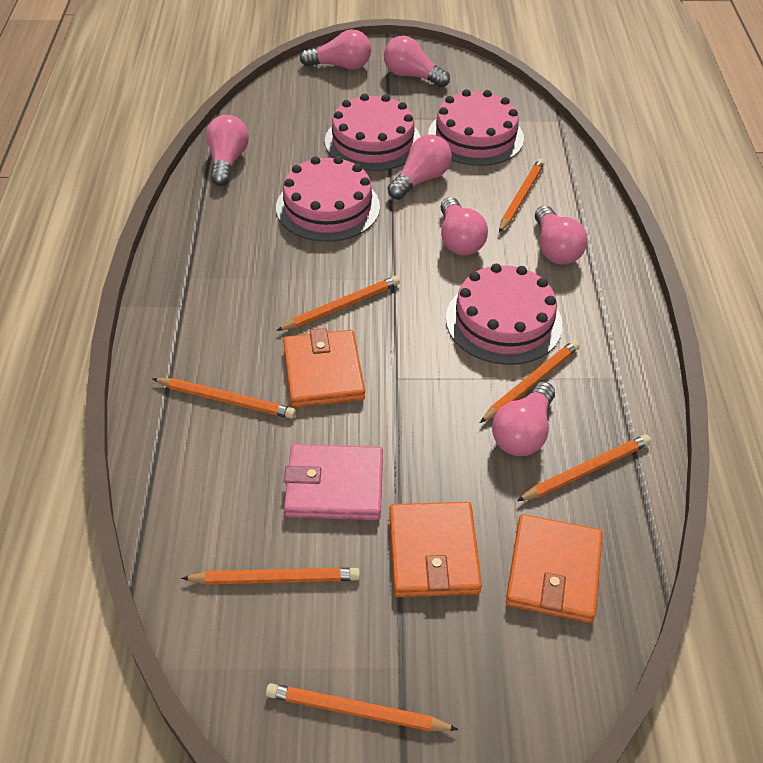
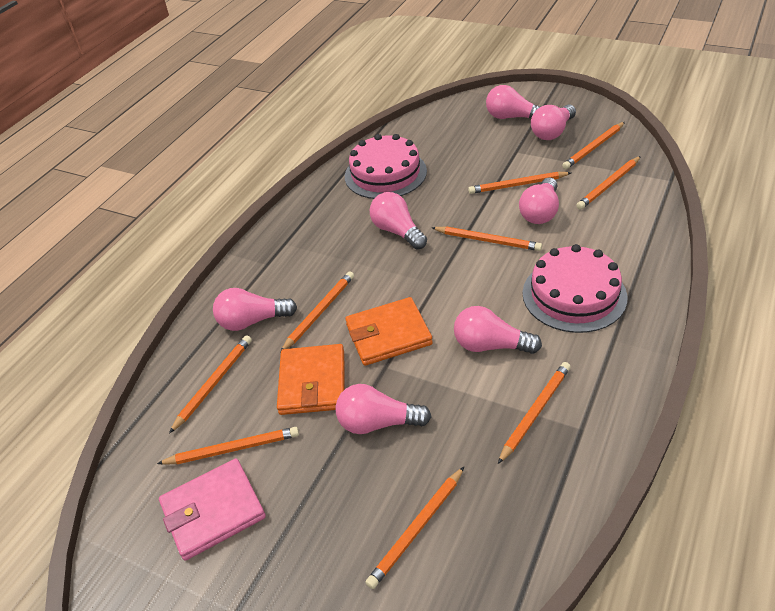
orange pencil: 7 -> 9
orange wallet: 3 -> 2
pink cake: 4 -> 2

